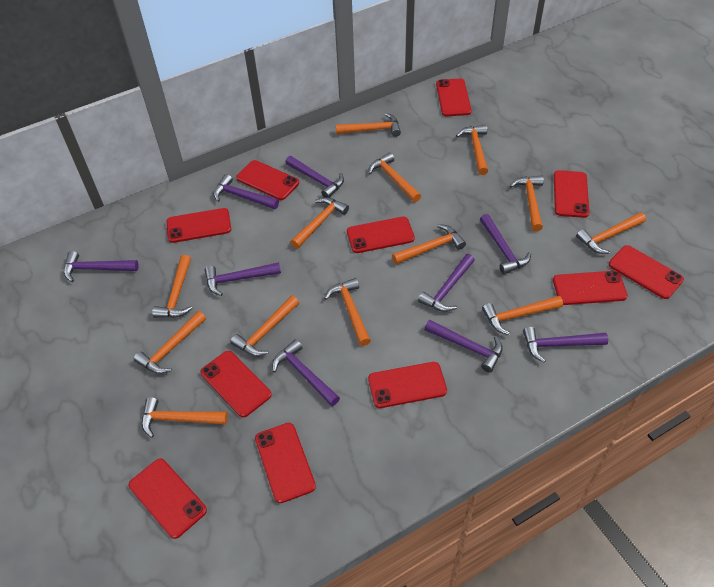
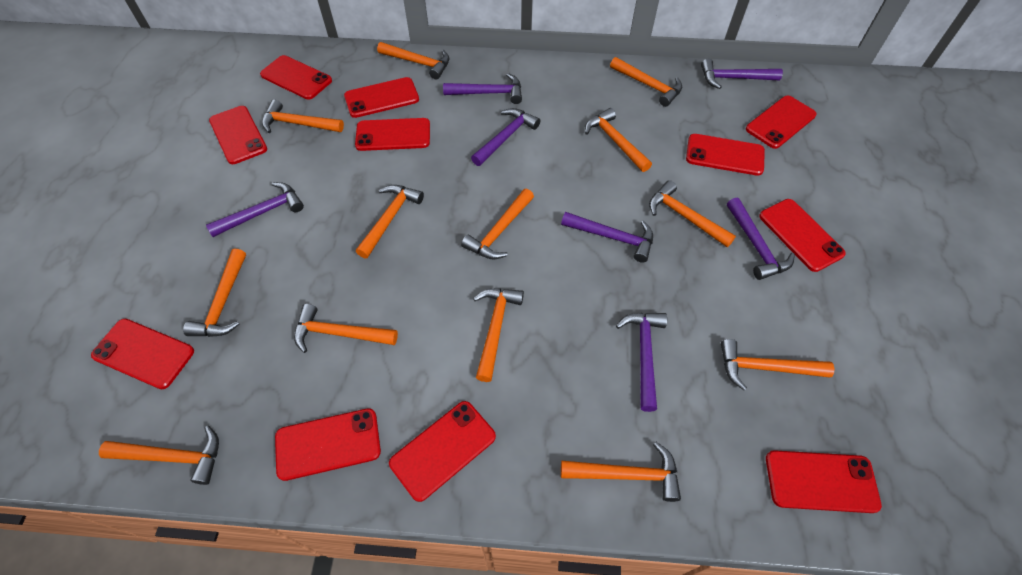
purple hammer: 9 -> 7

